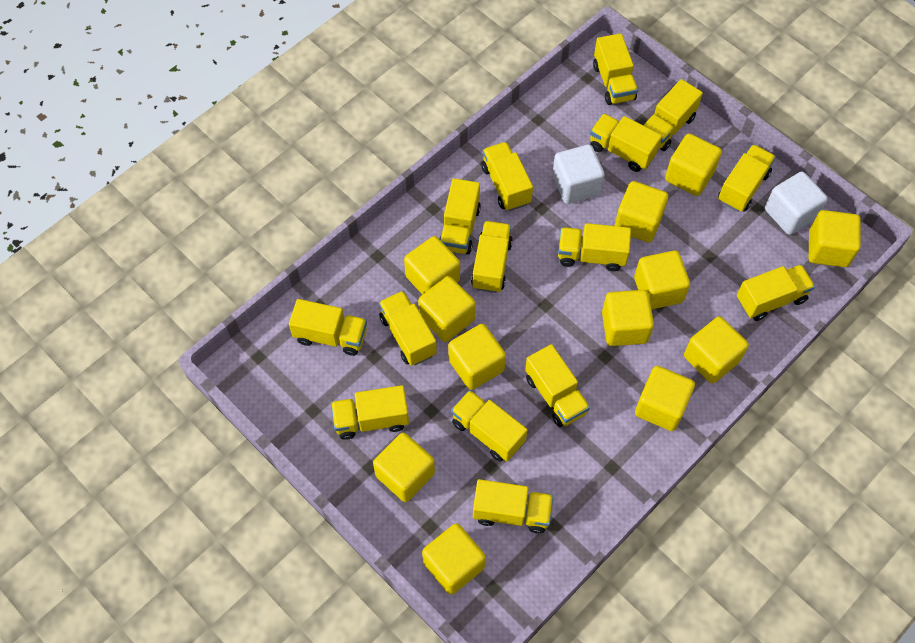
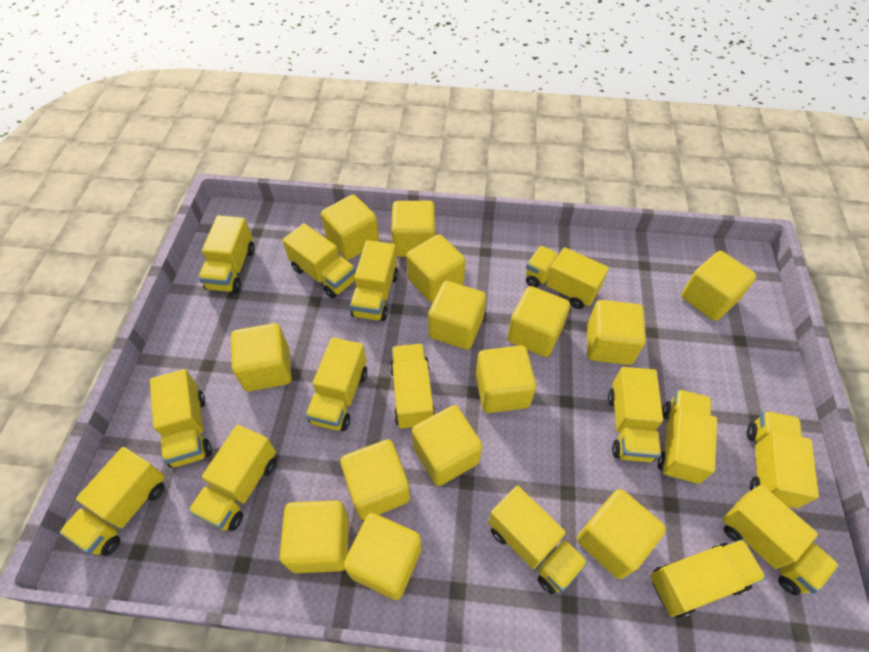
white cube: 2 -> 0
yellow cube: 12 -> 14

